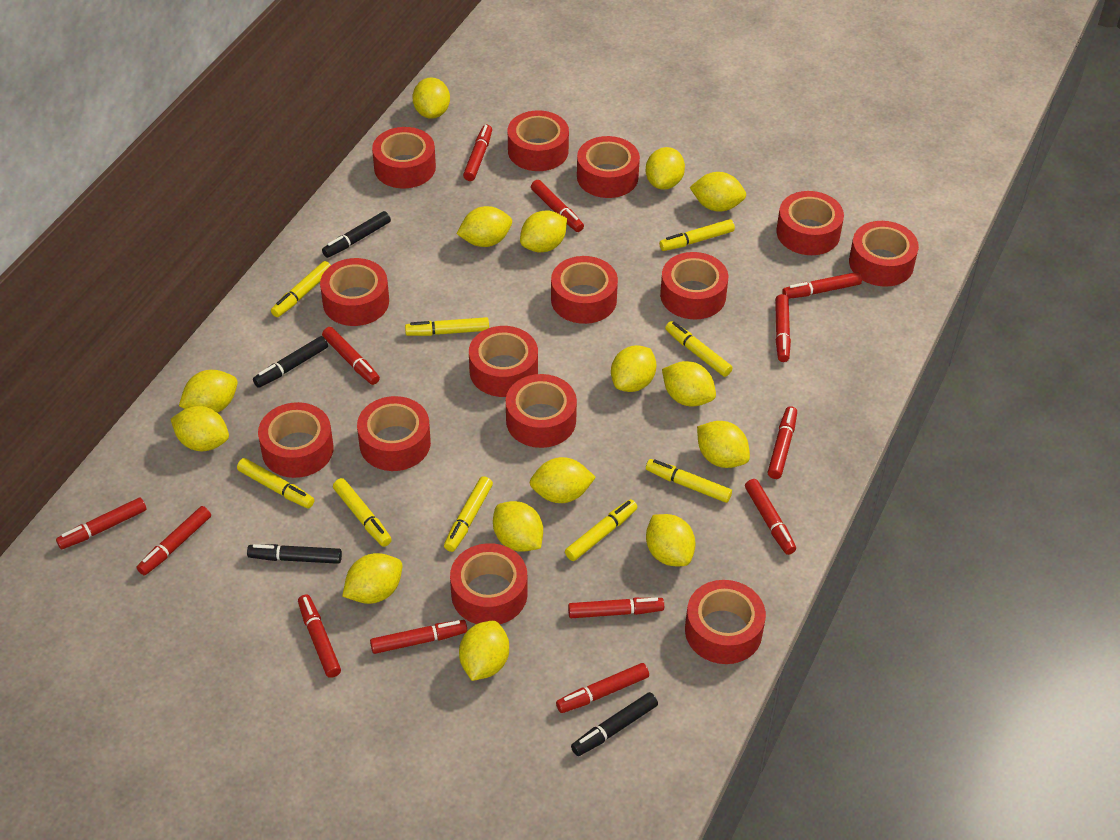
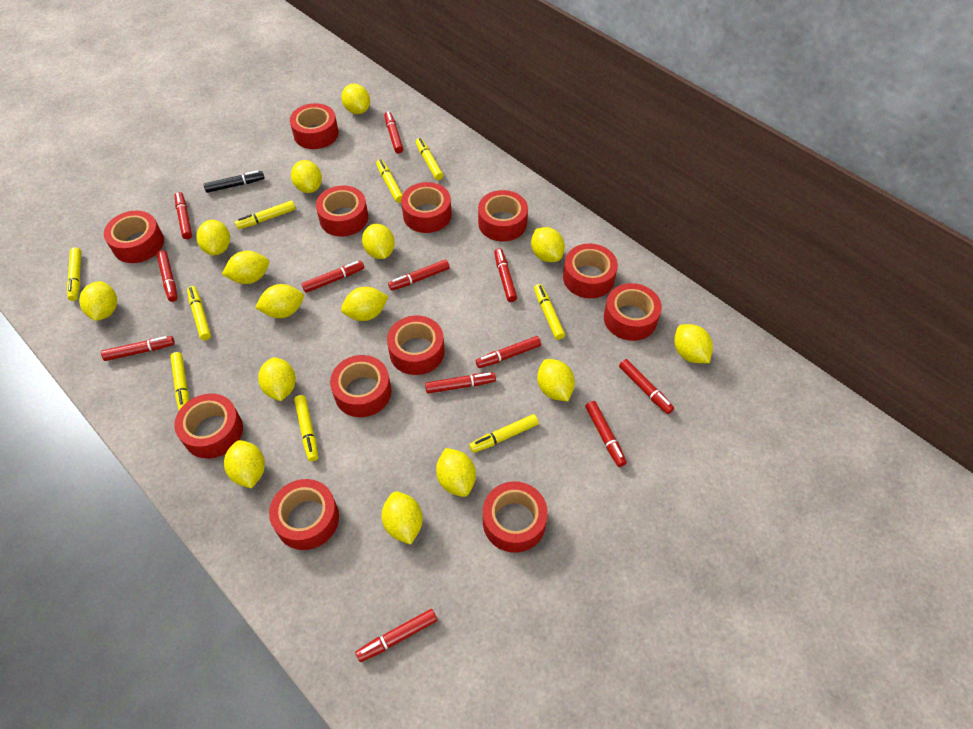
black marker: 4 -> 1
red marker: 13 -> 12
red tape: 14 -> 12

